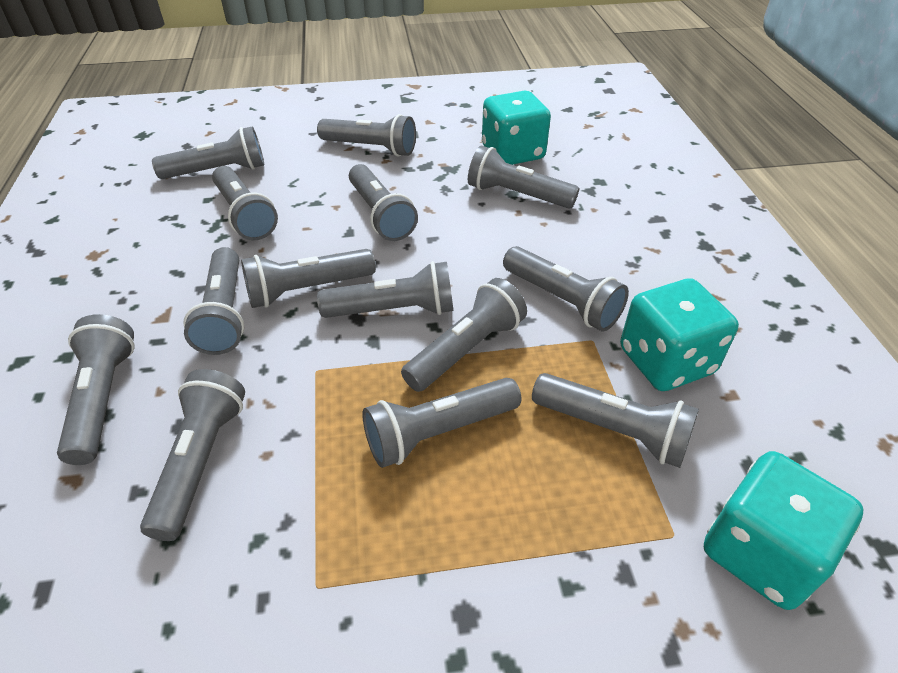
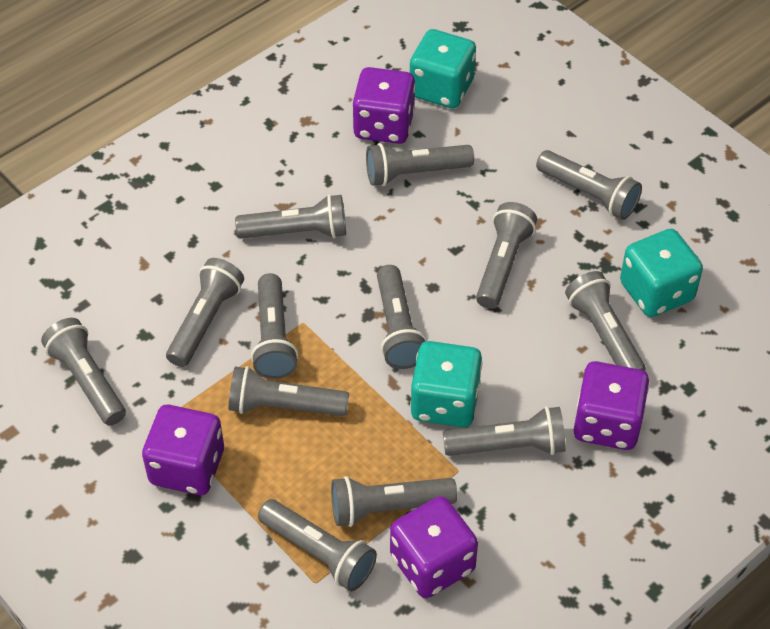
grey flashlight: 14 -> 13
purple dice: 0 -> 4

